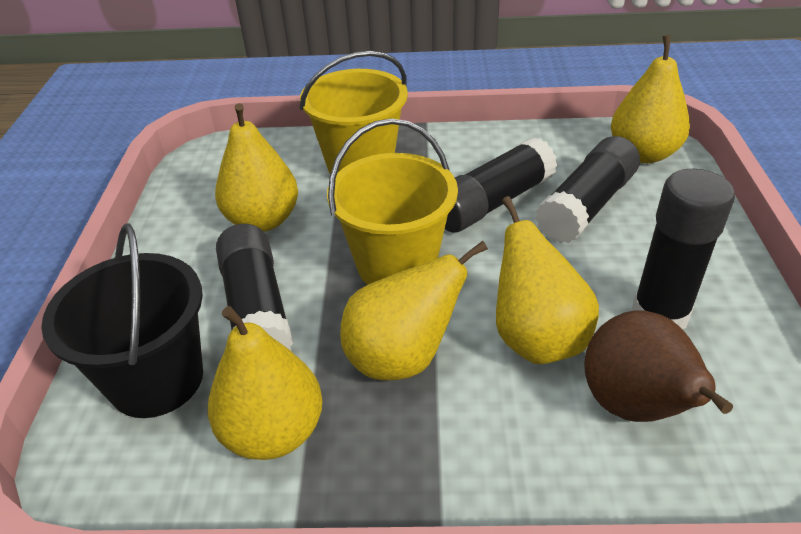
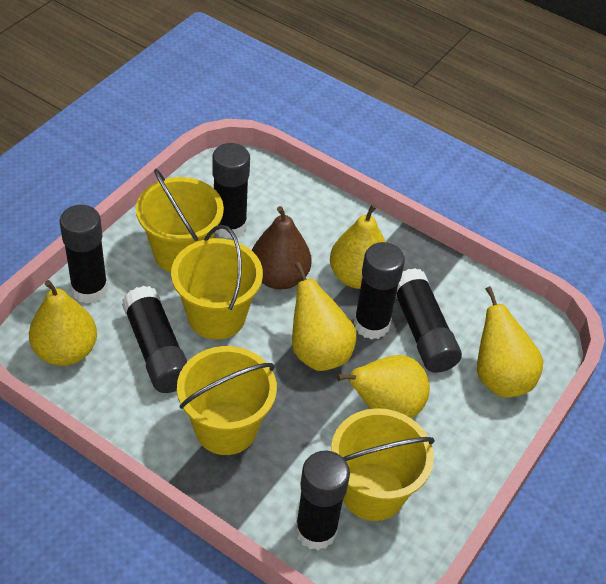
black bucket: 1 -> 0
black glue stick: 4 -> 6
yellow bucket: 2 -> 4

